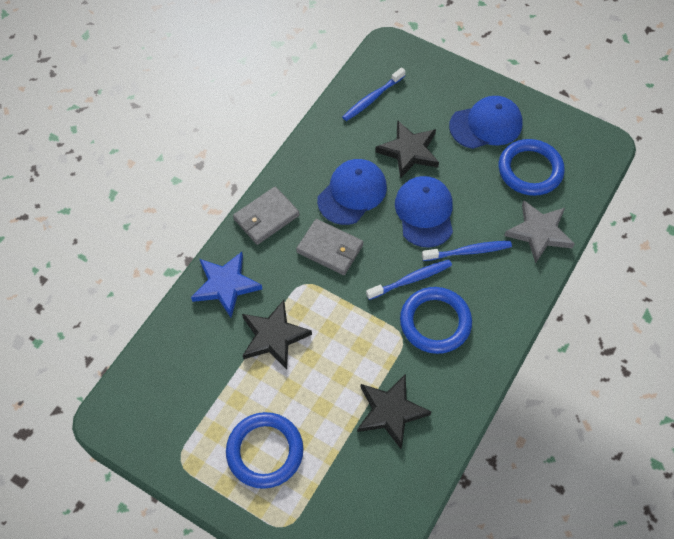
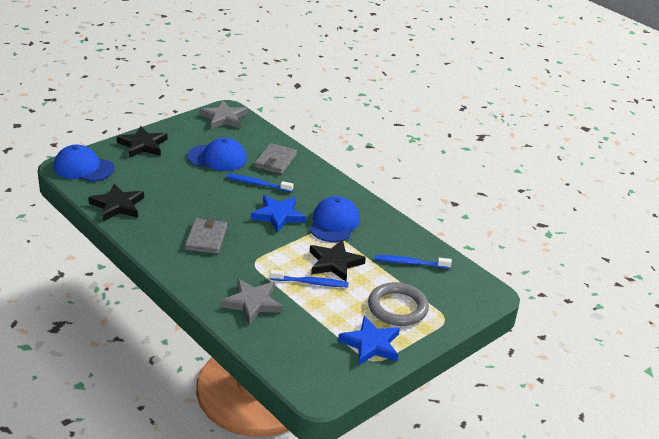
blue ring: 3 -> 0
blue star: 1 -> 2
grey ring: 0 -> 1
grey star: 1 -> 2

